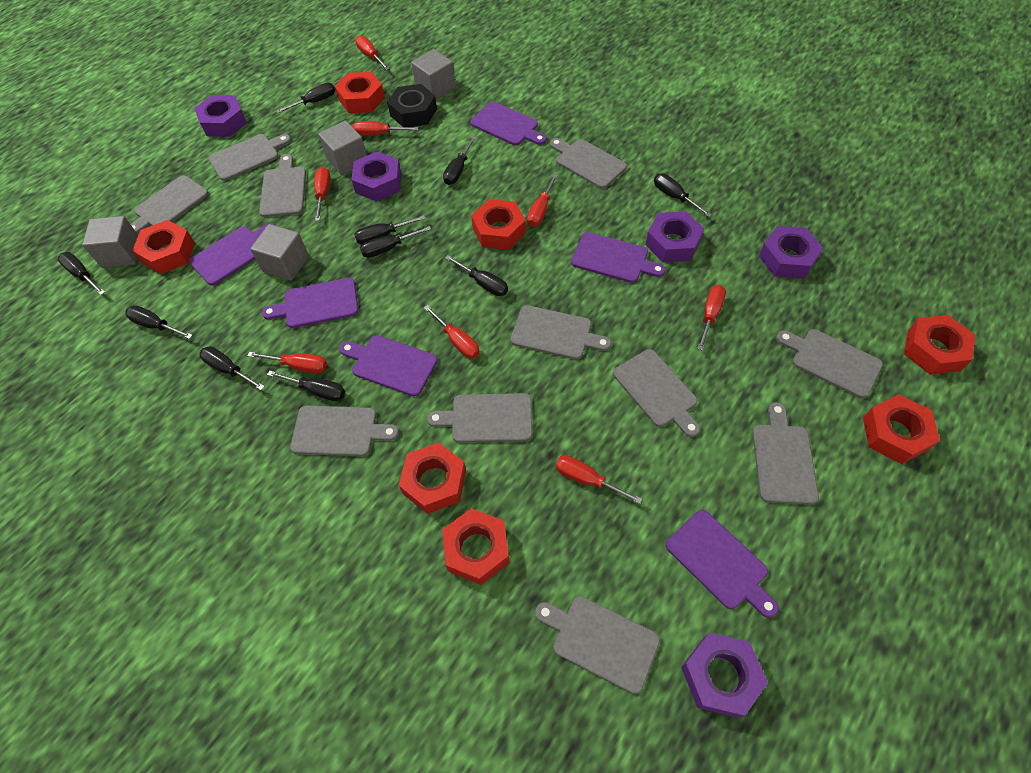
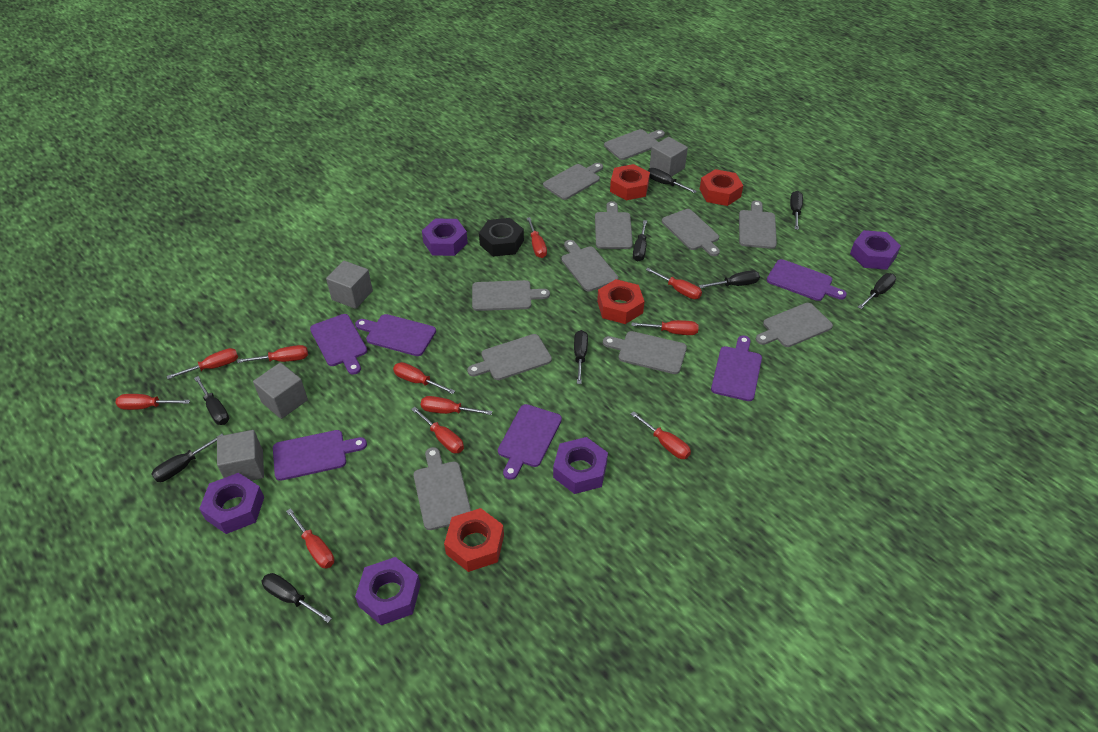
black screwdriver: 10 -> 9
red nut: 7 -> 4
red screwdriver: 8 -> 11

